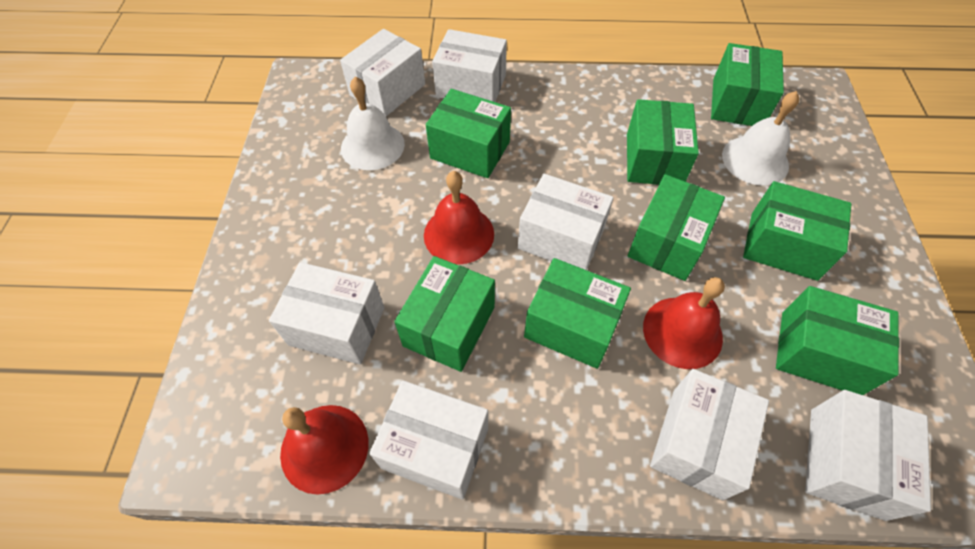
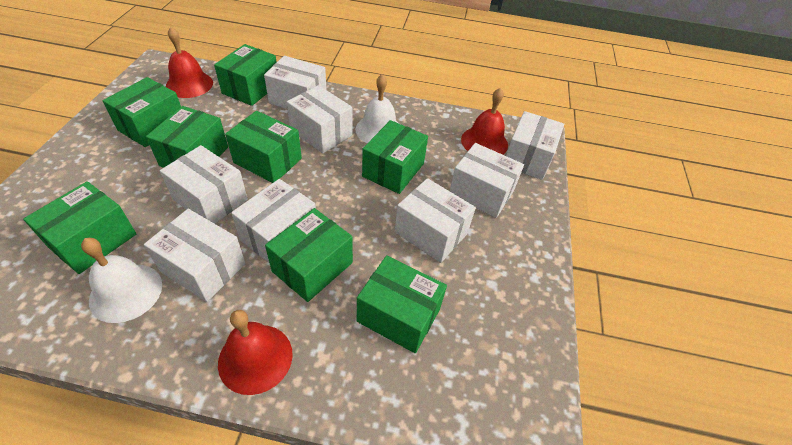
white box: 7 -> 8

